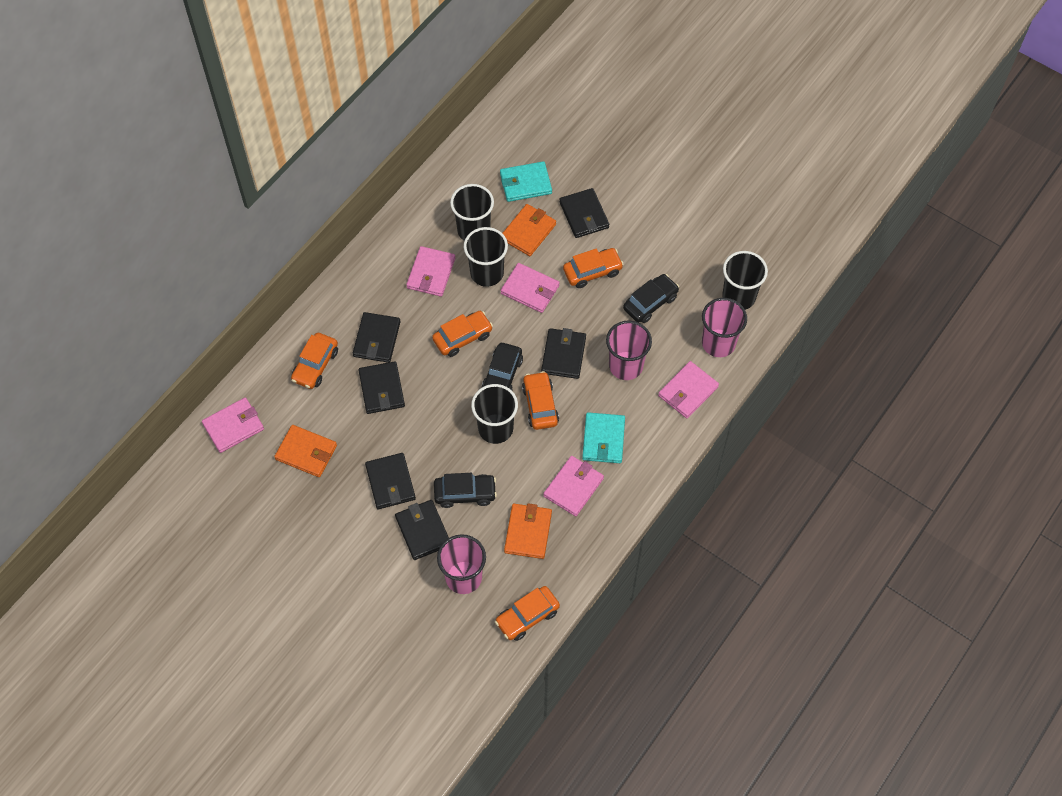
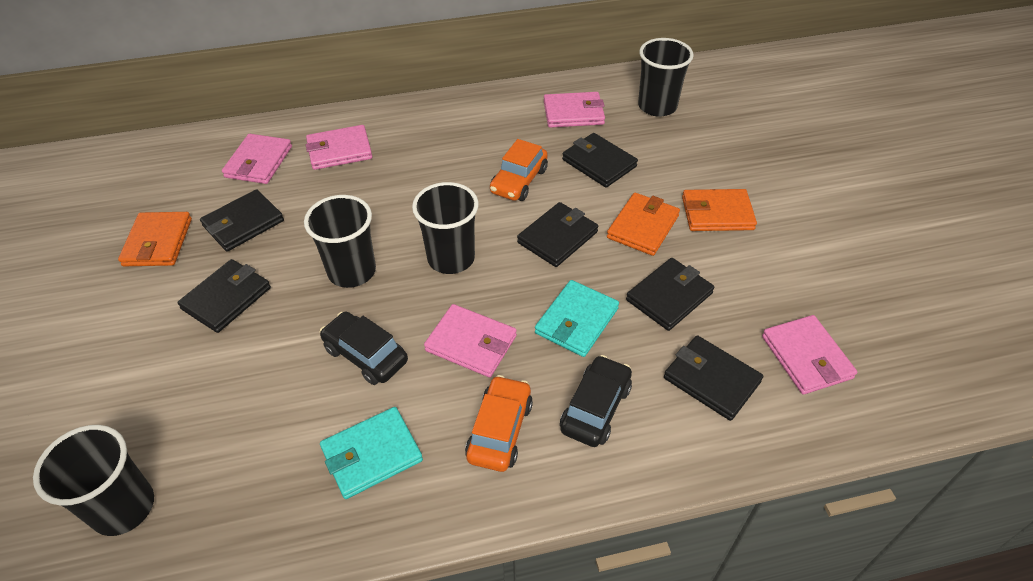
black car: 3 -> 2
orange car: 5 -> 2
pink cup: 3 -> 0

